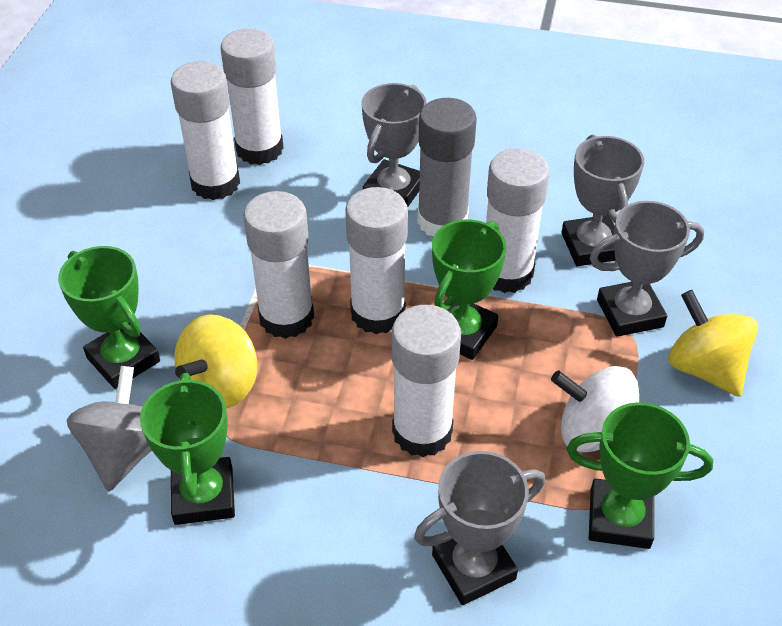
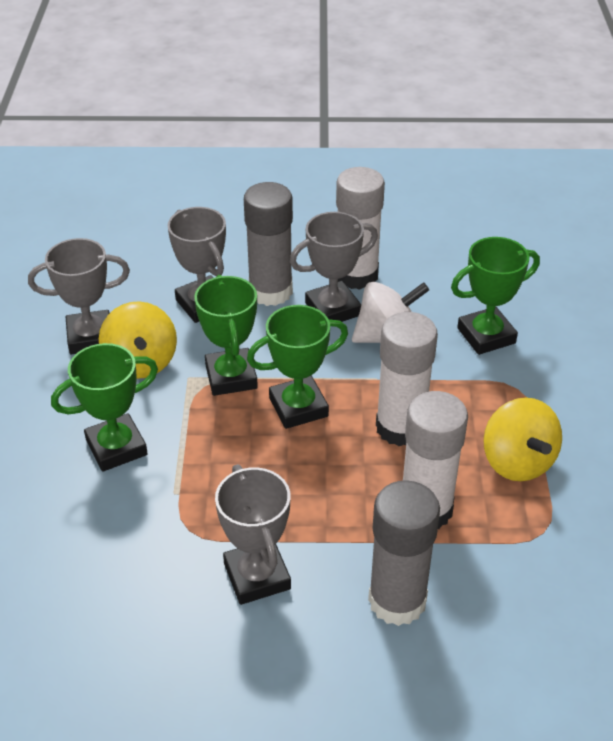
grey glue stick: 1 -> 2
grey spinning top: 1 -> 0
white glue stick: 6 -> 3

